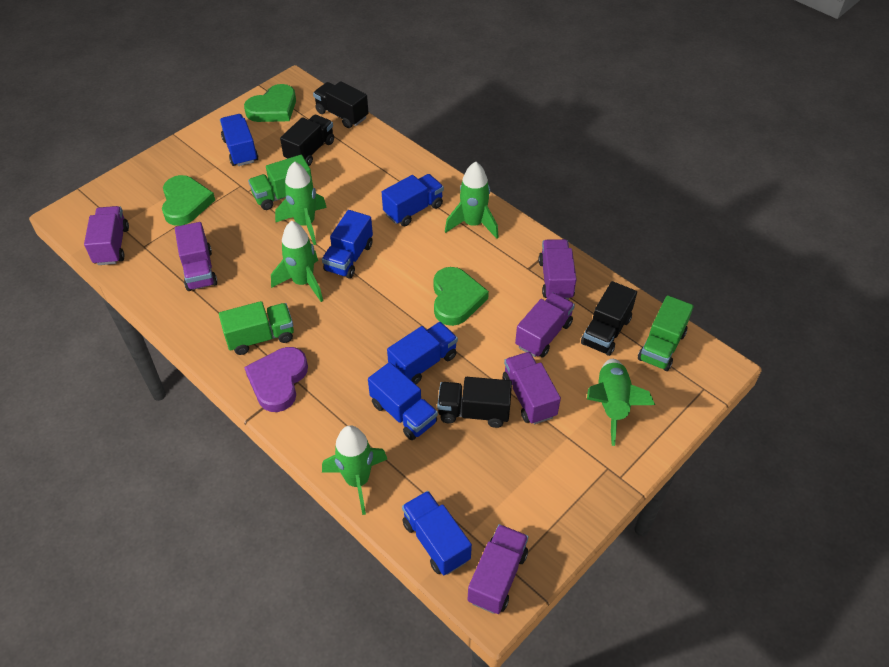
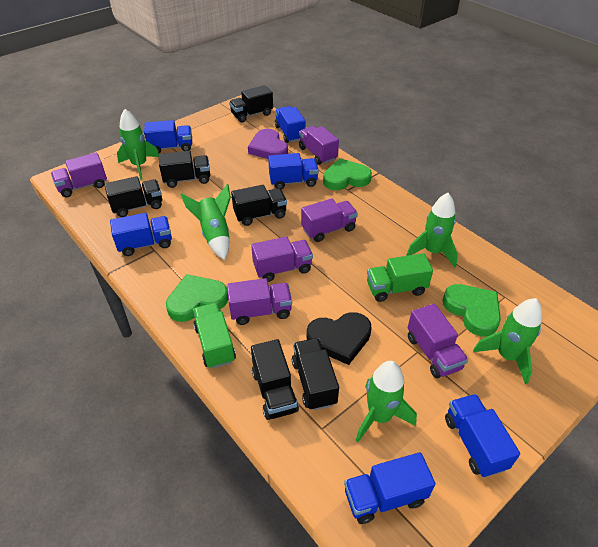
black heart: 0 -> 1
black truck: 4 -> 6
green truck: 3 -> 2

